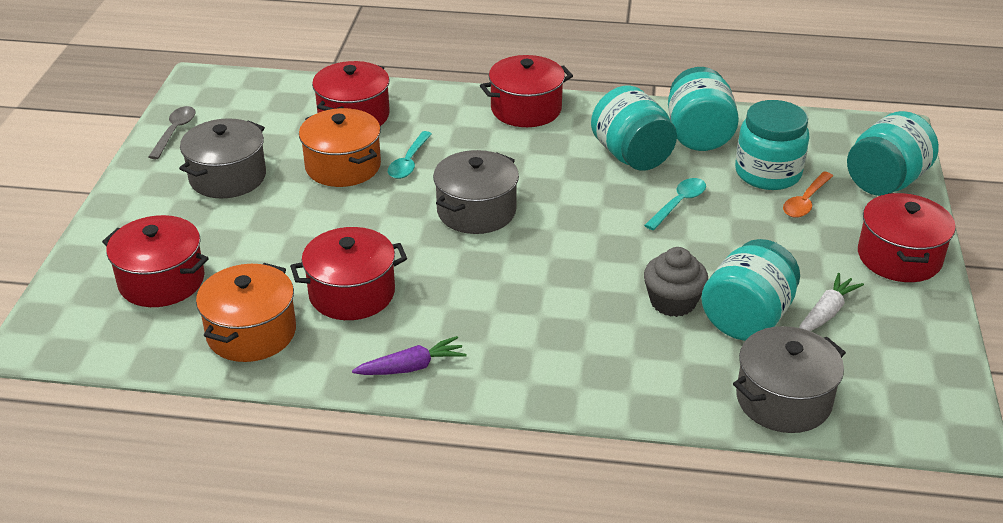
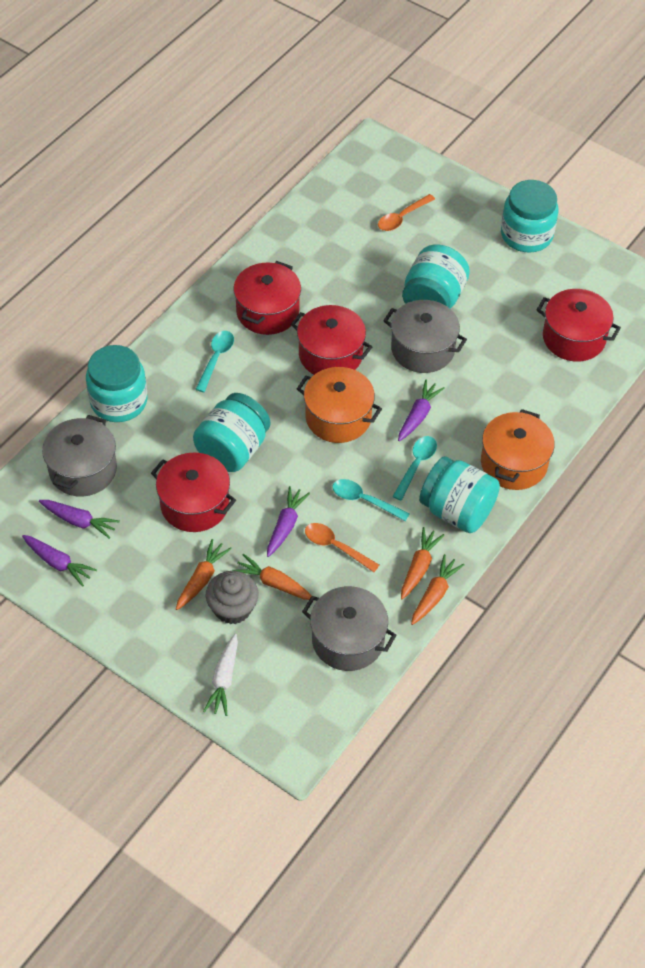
grey spoon: 1 -> 0
orange carrot: 0 -> 4
orange spoon: 1 -> 2
purple carrot: 1 -> 4
red pot: 5 -> 4
turquoise spoon: 2 -> 3

